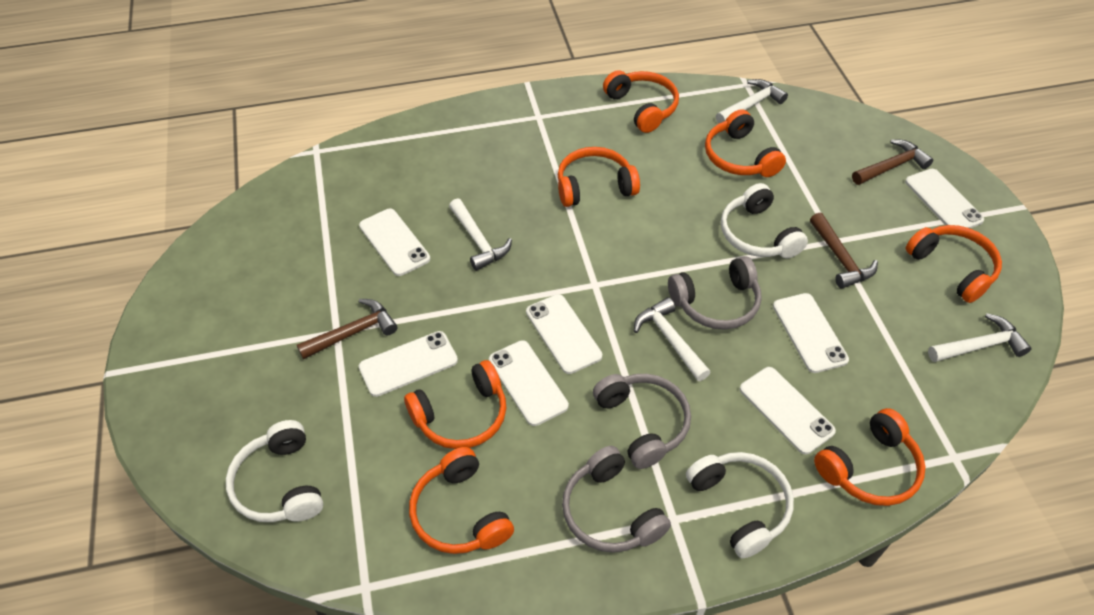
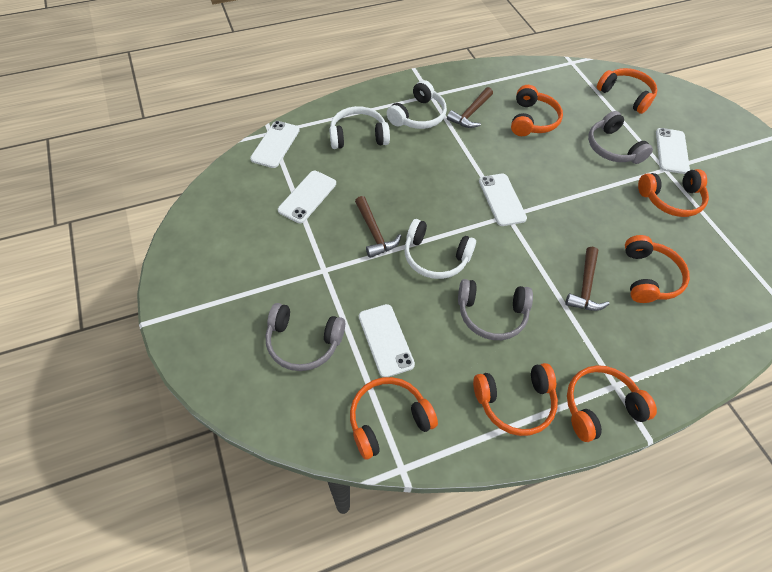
white hammer: 4 -> 0
white phone: 7 -> 5

